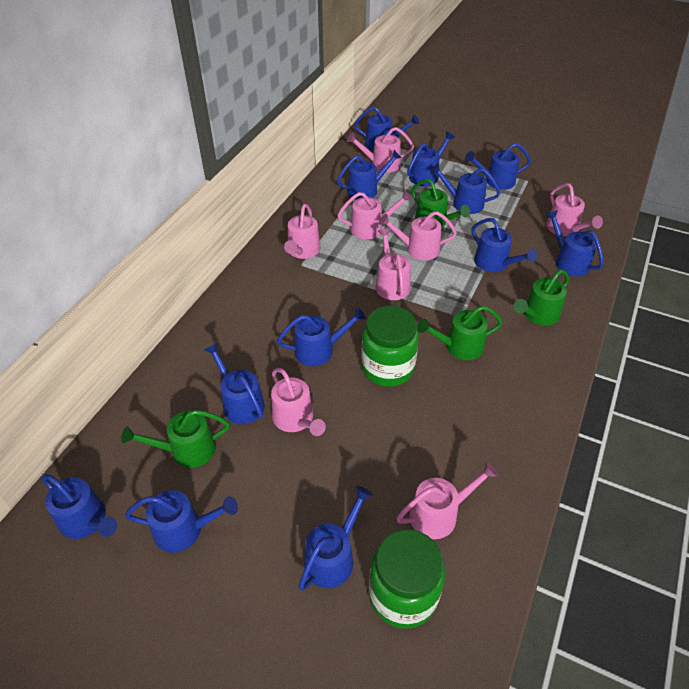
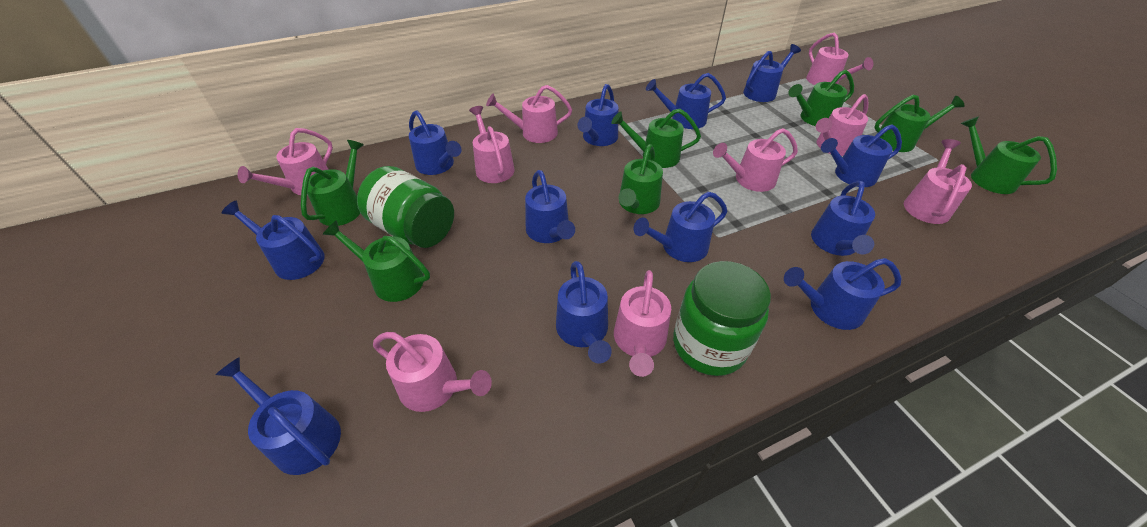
green watering can: 4 -> 7
pink watering can: 8 -> 9

